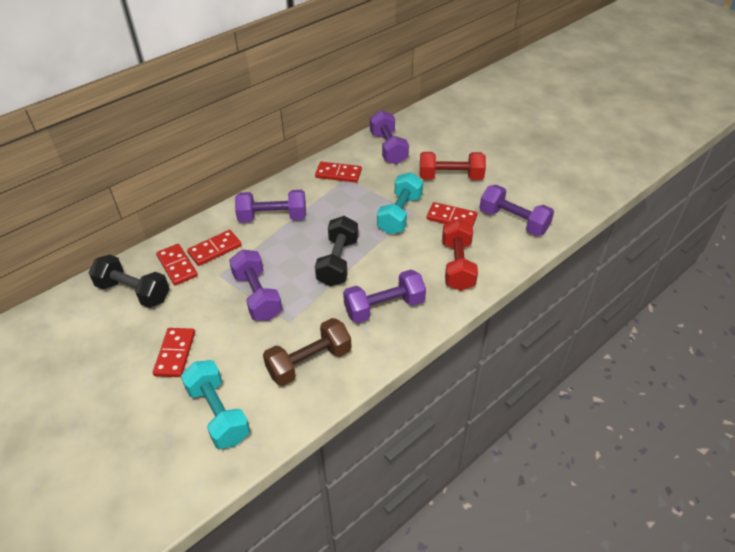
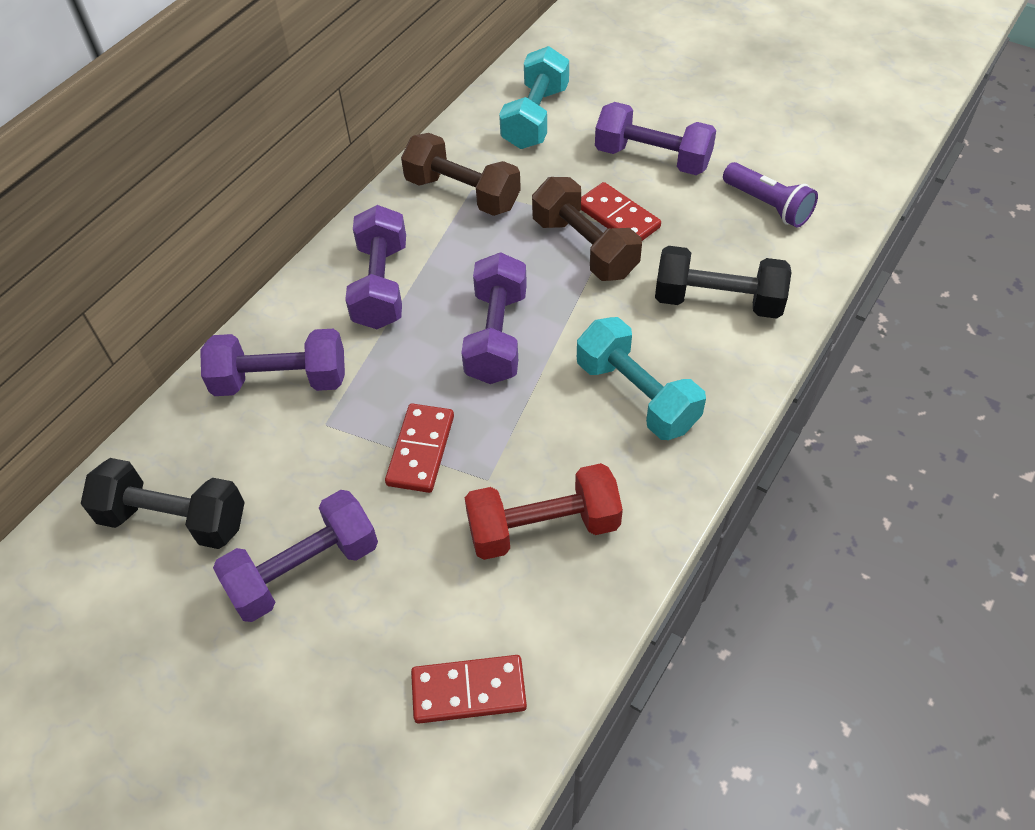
brown dumbbell: 1 -> 2
purple flashlight: 0 -> 1
red domino: 5 -> 3
red dumbbell: 2 -> 1

